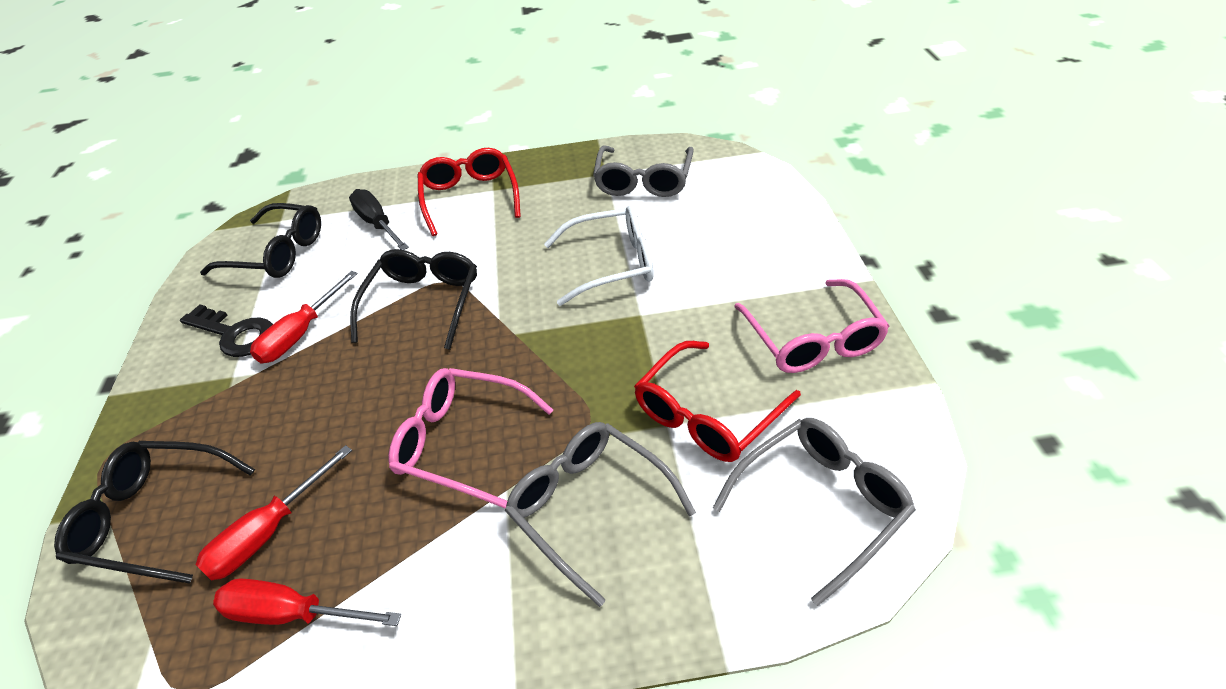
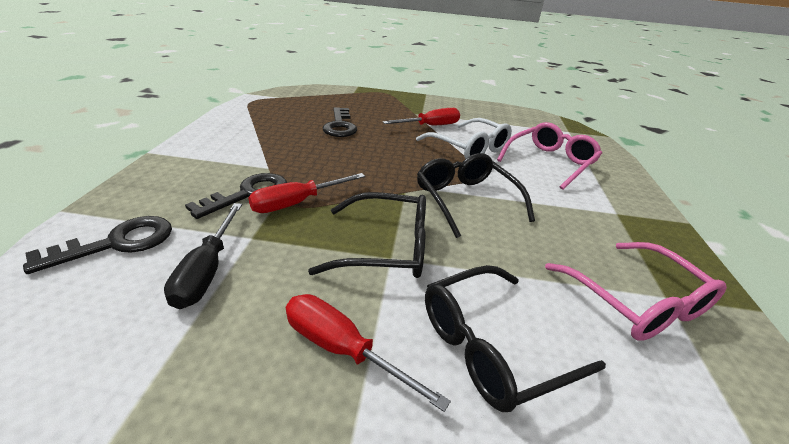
black key: 1 -> 3
grey glasses: 3 -> 0
red glasses: 2 -> 0

